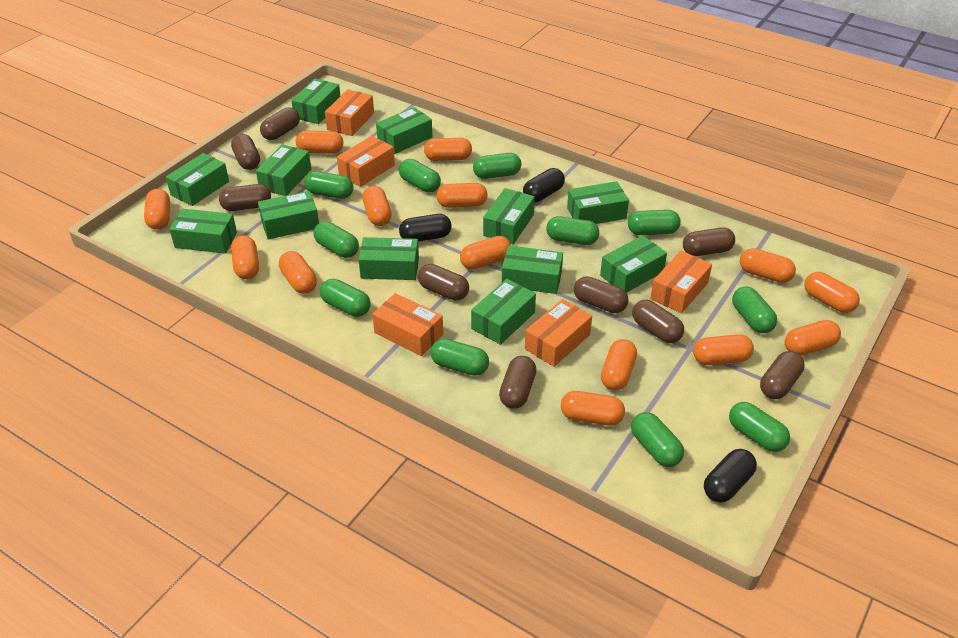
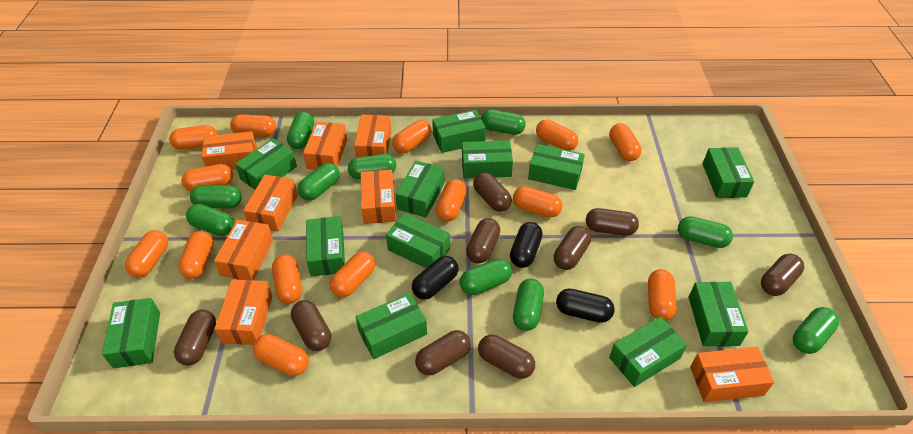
green capsule: 11 -> 10
orange box: 5 -> 8

